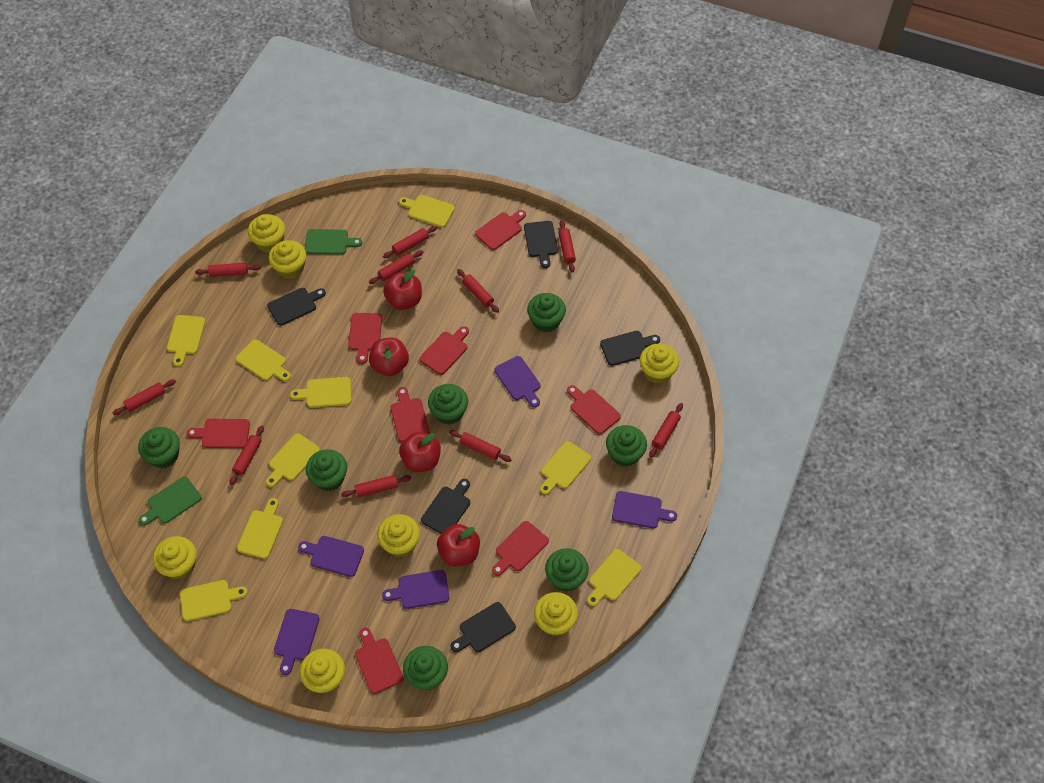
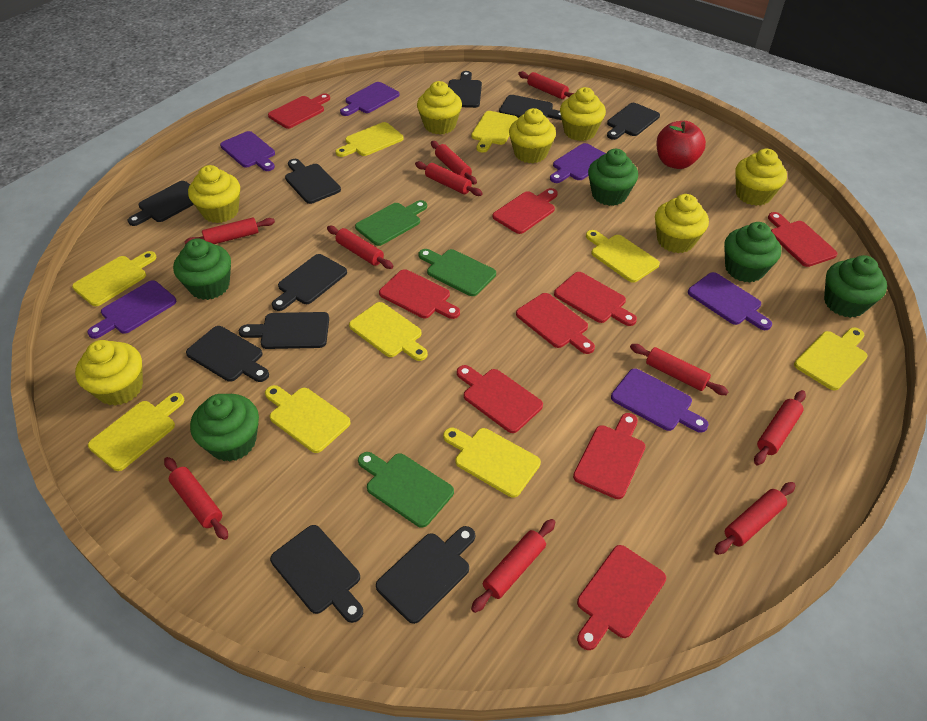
black cutting board: 5 -> 10
green cupcake: 7 -> 5
green cutting board: 2 -> 3
purple cutting board: 5 -> 6
red apple: 4 -> 1
red cutting board: 8 -> 9

